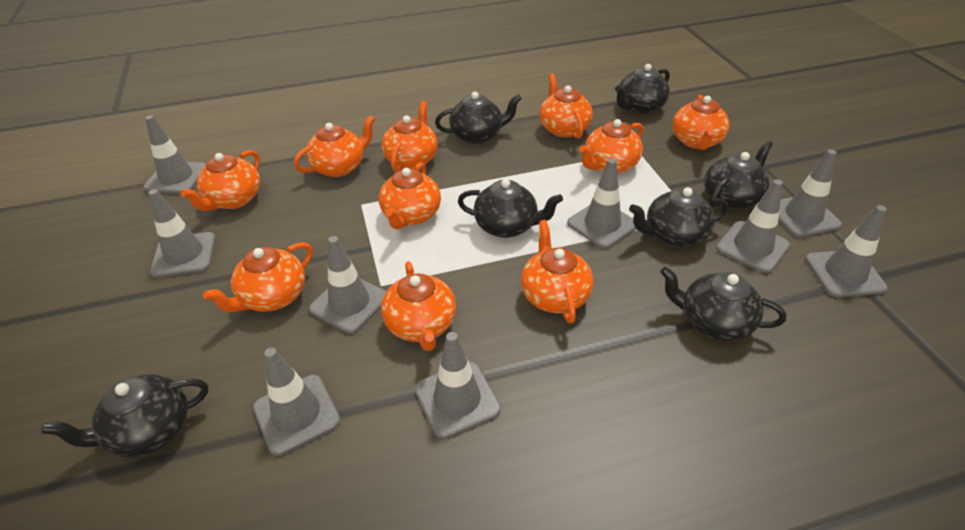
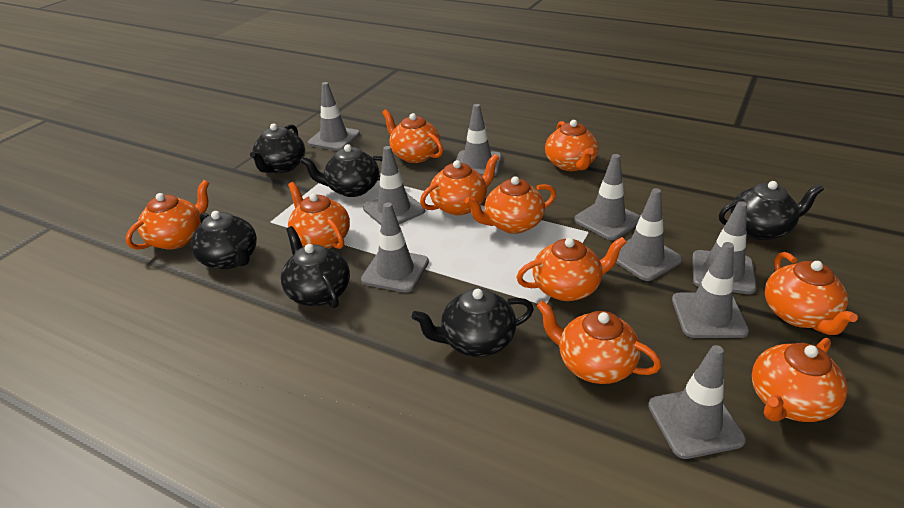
black teapot: 7 -> 6

